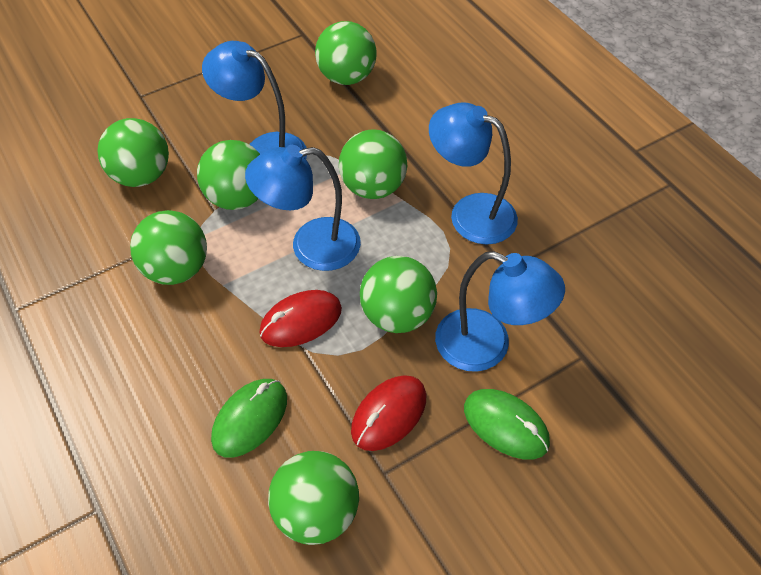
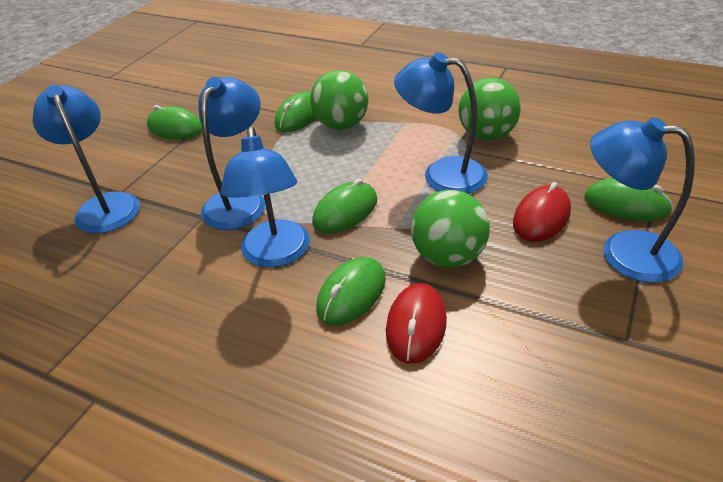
blue lamp: 4 -> 5
green ball: 7 -> 3
green mouse: 2 -> 5

